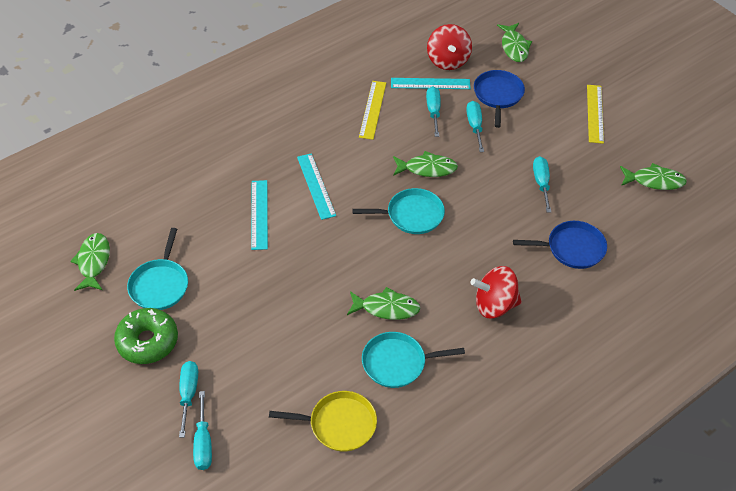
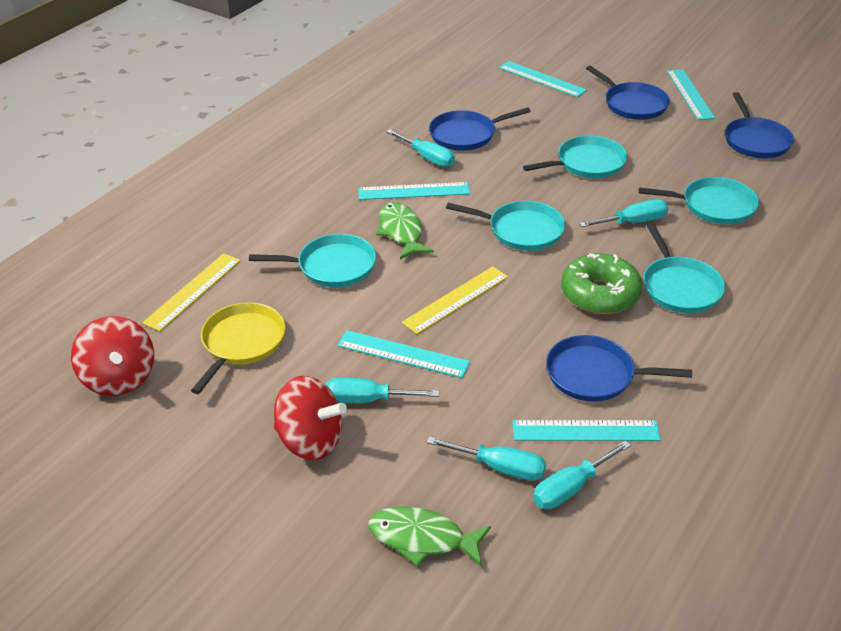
blue pan: 2 -> 4
green fish: 5 -> 2
turquoise pan: 3 -> 5
turquoise ruler: 3 -> 5

